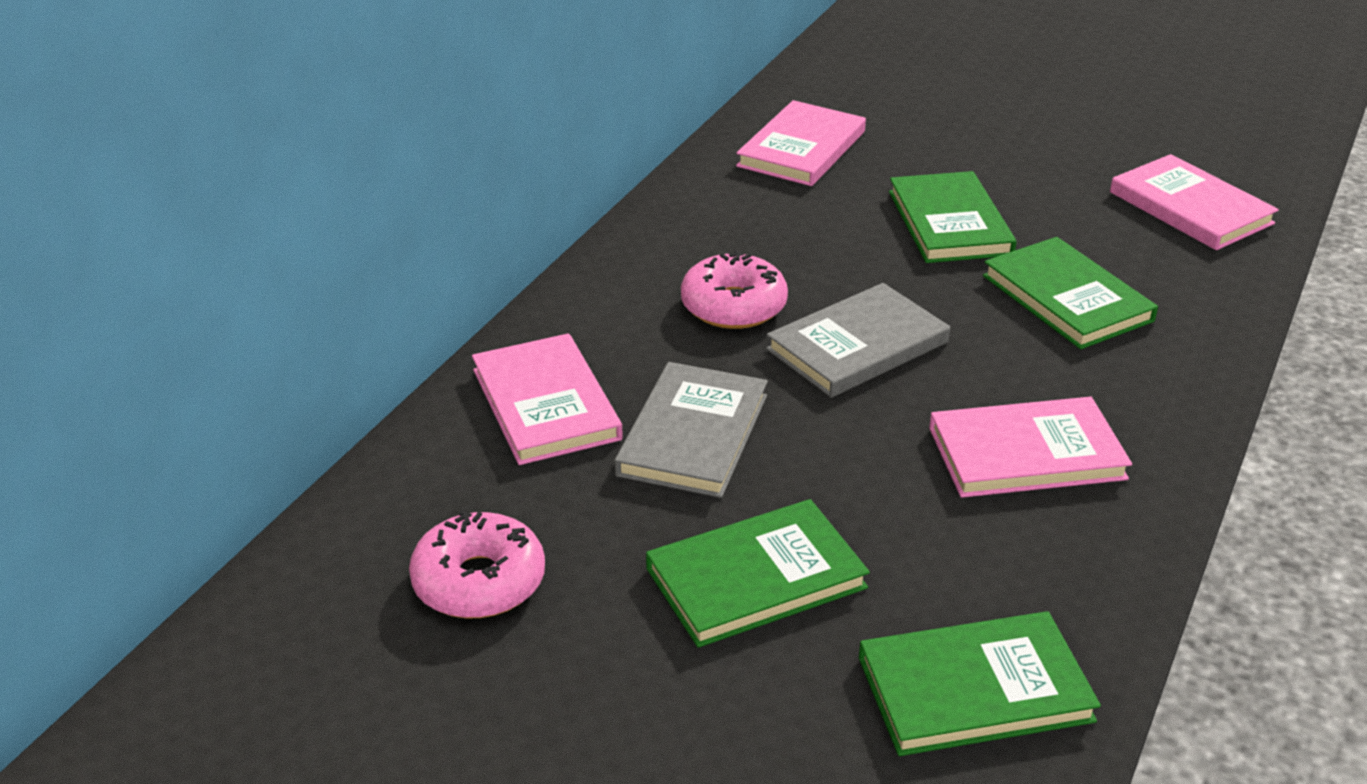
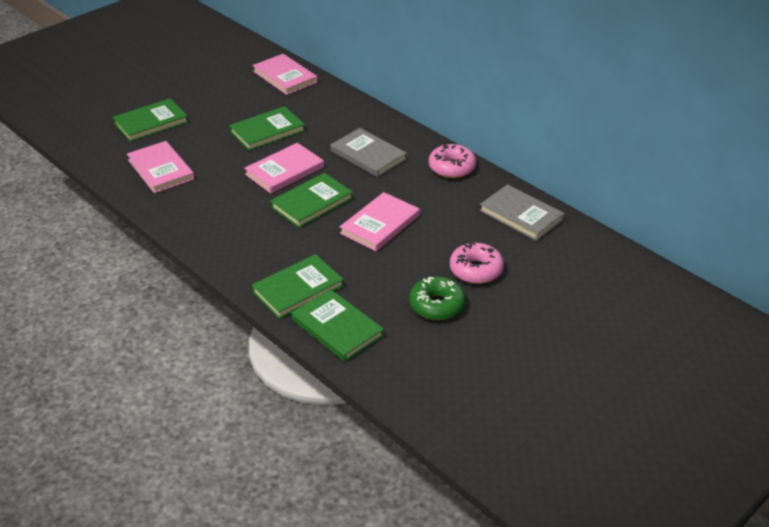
green book: 4 -> 5
green donut: 0 -> 1

